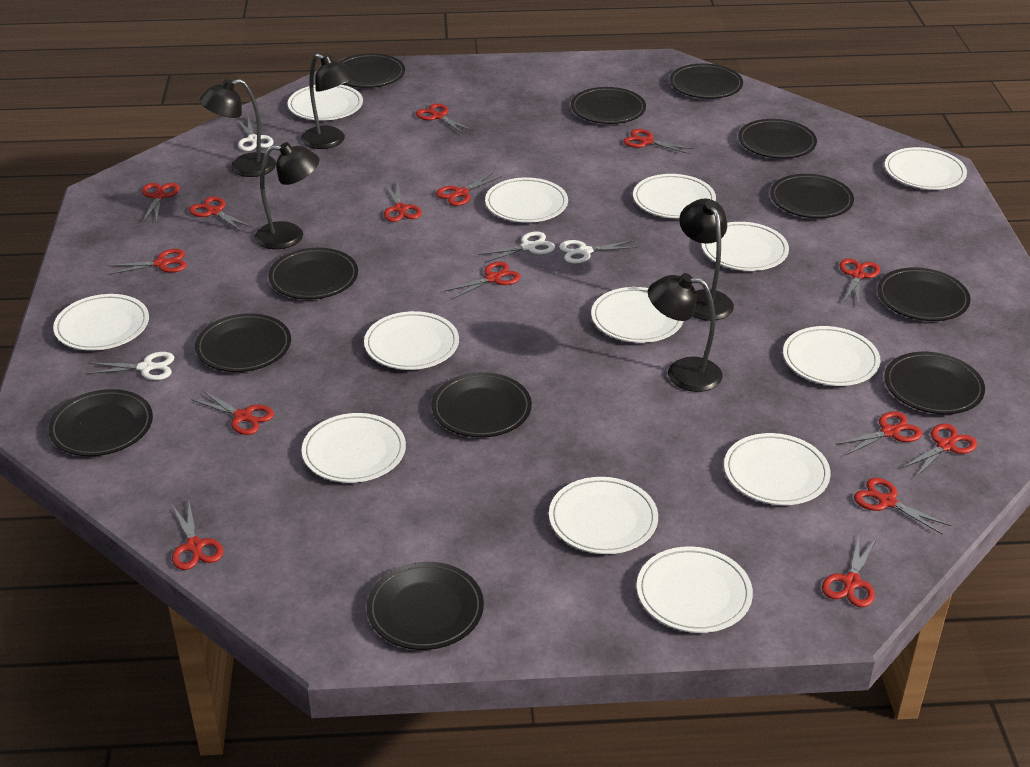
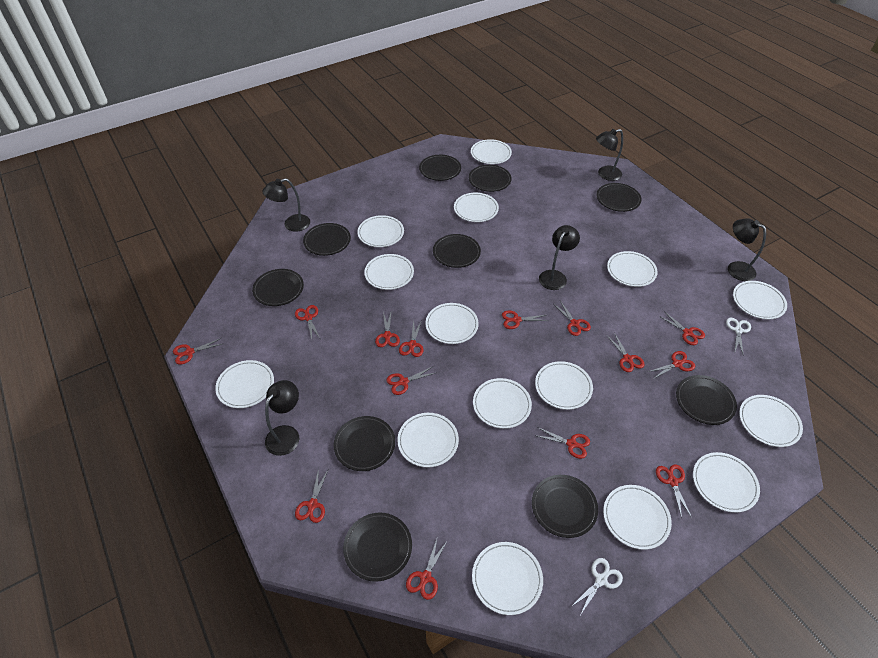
black plate: 12 -> 10
red scissors: 15 -> 14
white plate: 13 -> 15
white scissors: 4 -> 2

